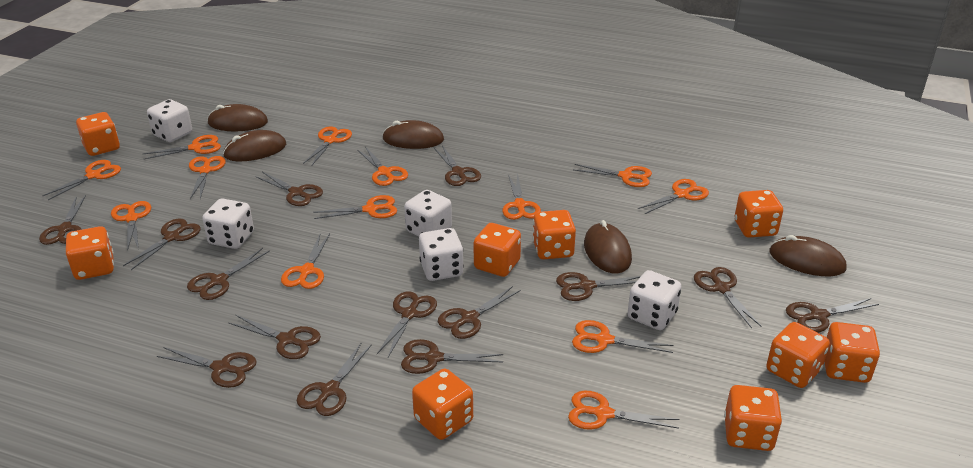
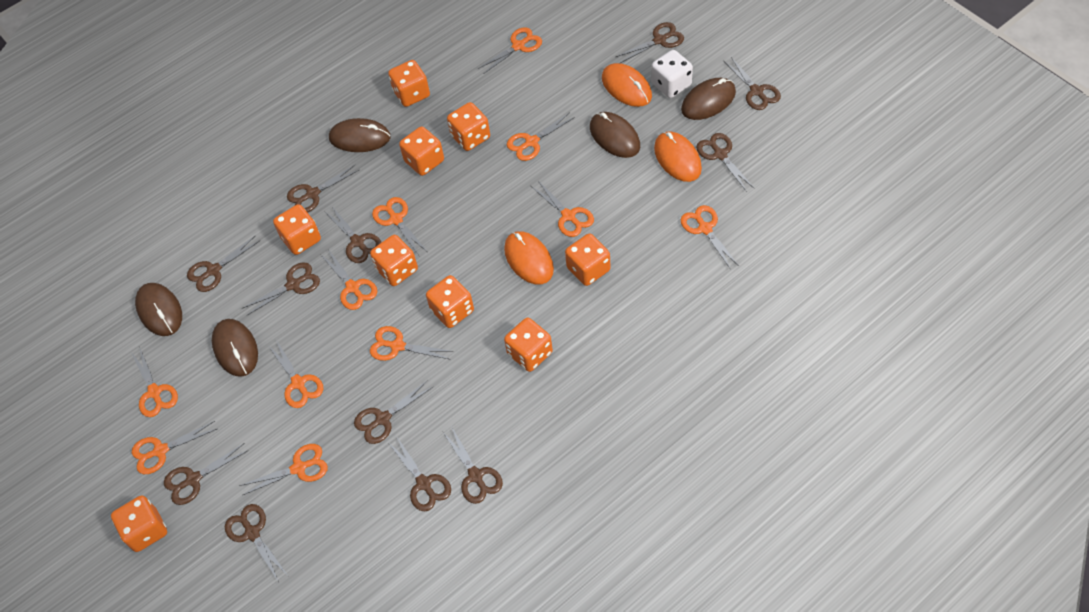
brown scissors: 14 -> 12
orange mouse: 0 -> 3
orange scissors: 13 -> 11
white dice: 5 -> 1

